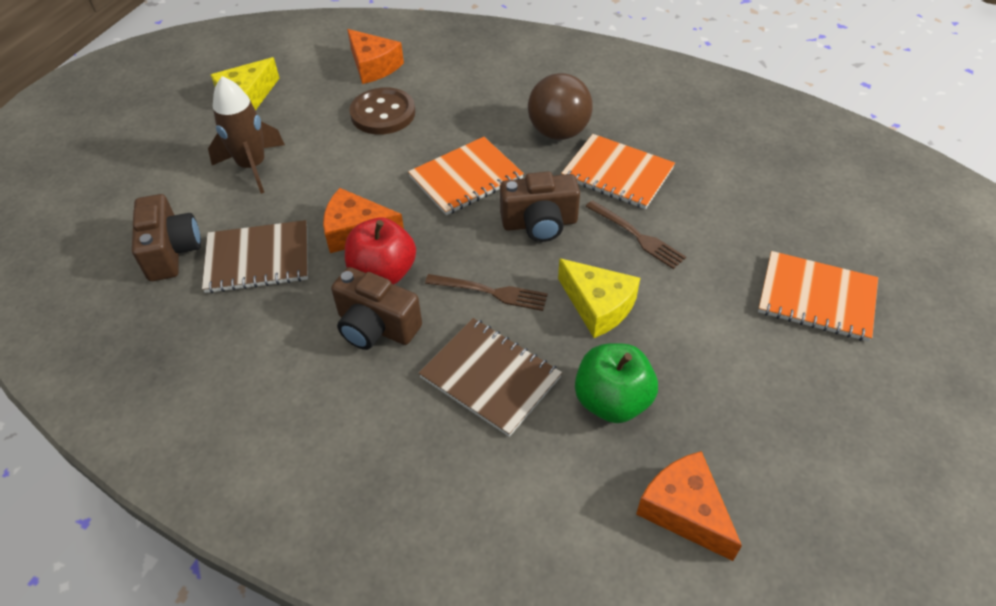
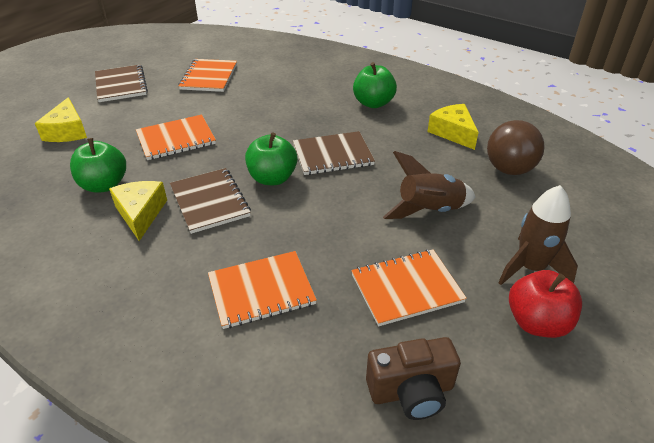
brown button: 1 -> 0
brown camera: 3 -> 1
brown fork: 2 -> 0
brown notebook: 2 -> 3
brown rocket: 1 -> 2
green apple: 1 -> 3
orange cheese: 3 -> 0
orange notebook: 3 -> 4
yellow cheese: 2 -> 3

